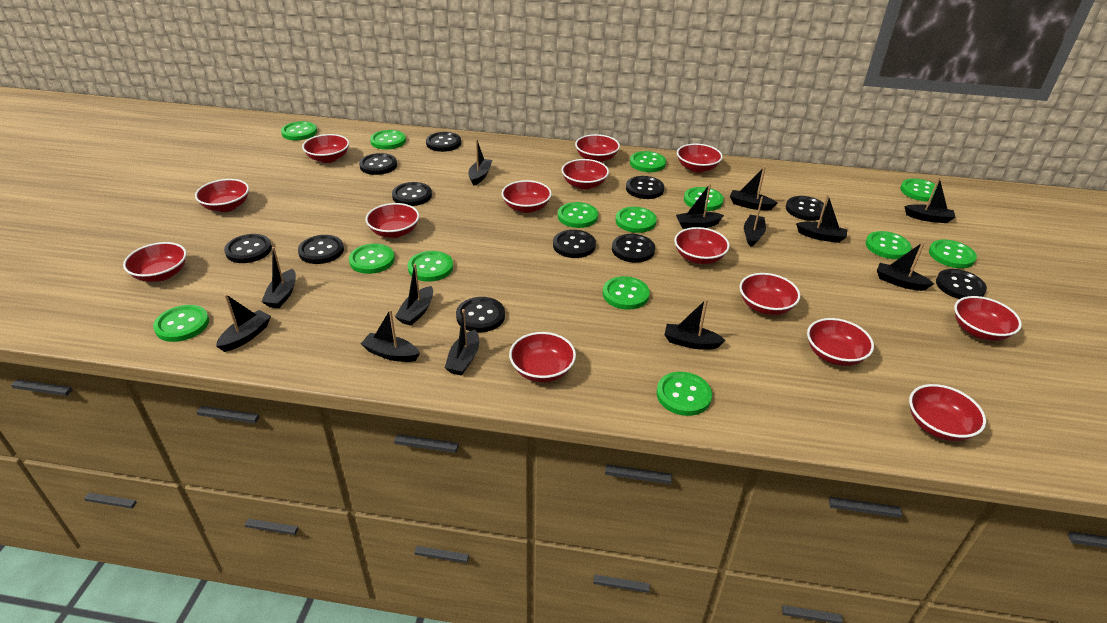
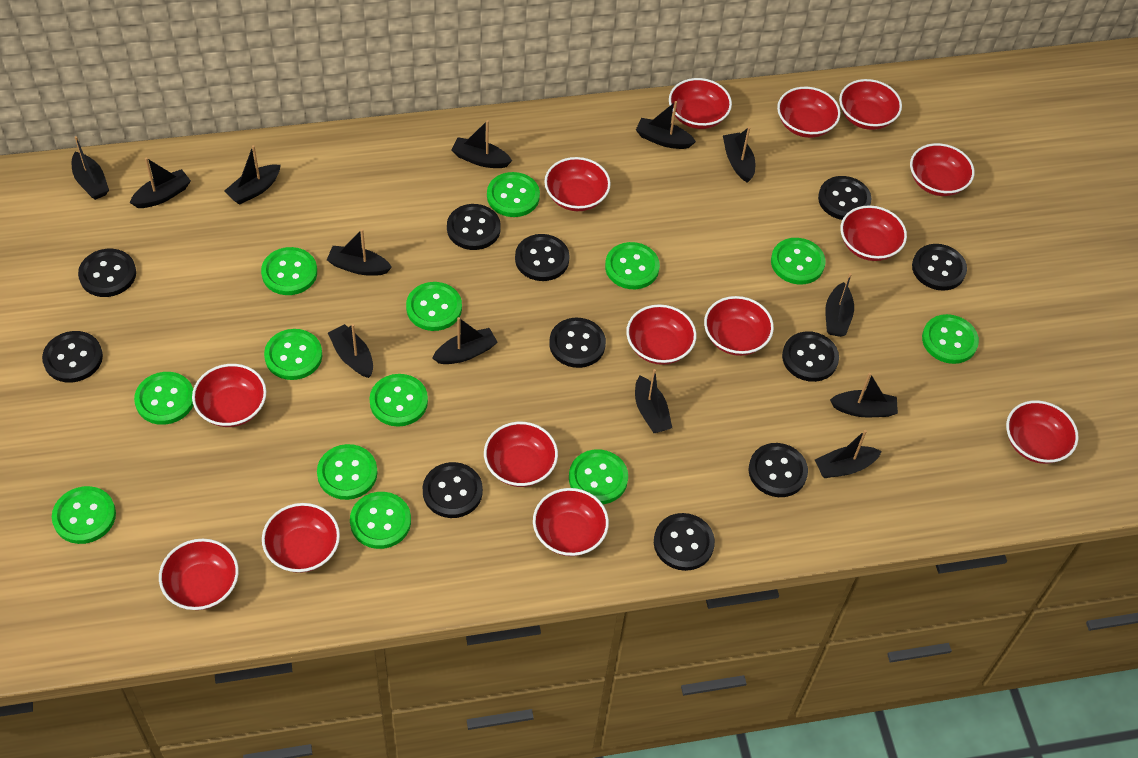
green button: 14 -> 13

